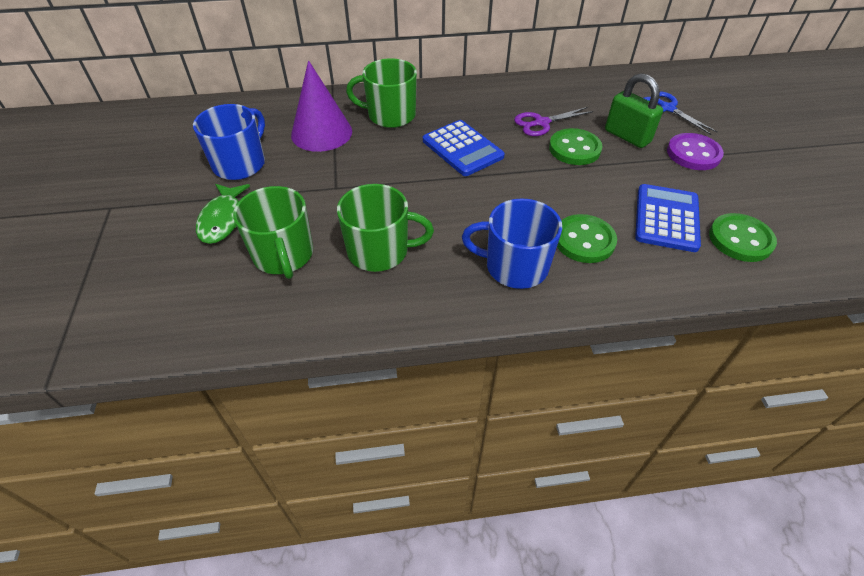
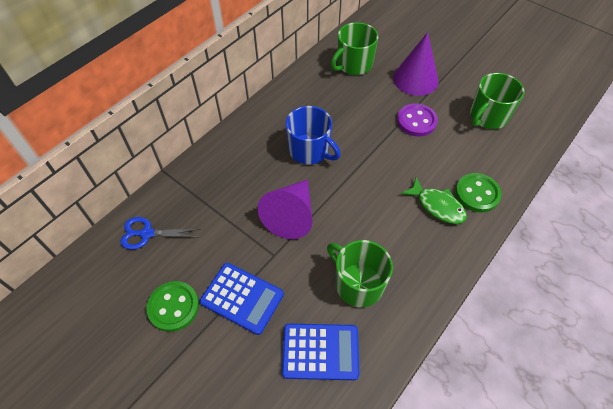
blue mug: 2 -> 1
green button: 3 -> 2
green padlock: 1 -> 0
purple cone: 1 -> 2
purple scissors: 1 -> 0

